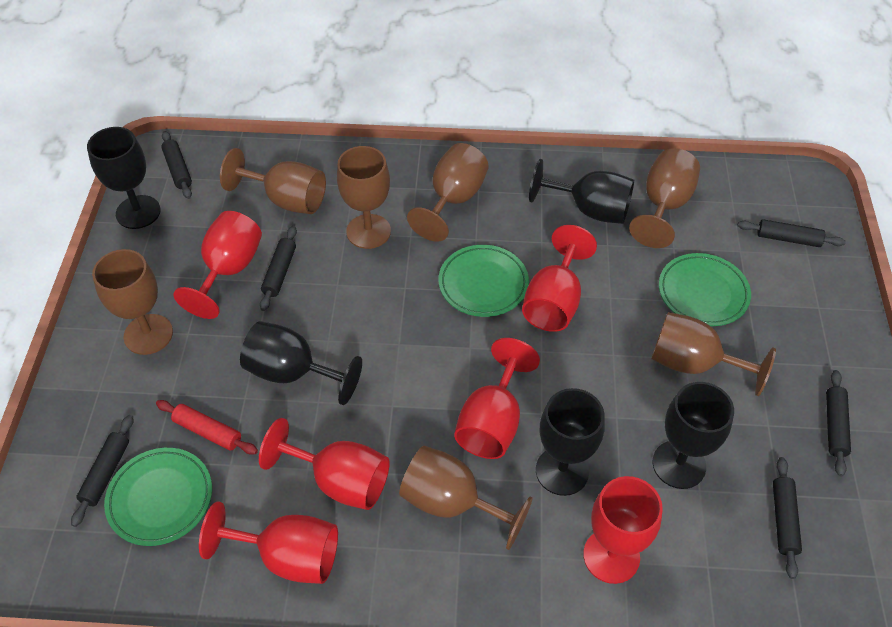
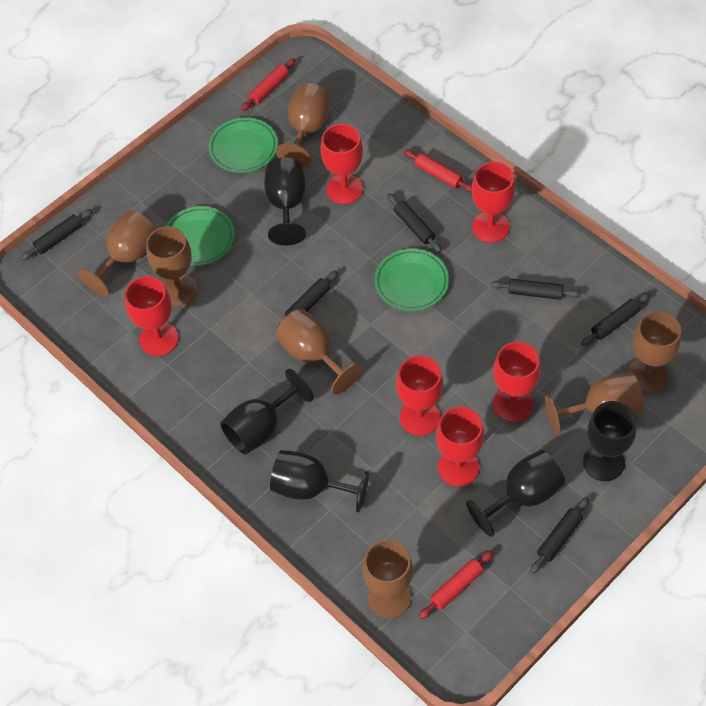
red rolling pin: 1 -> 3

